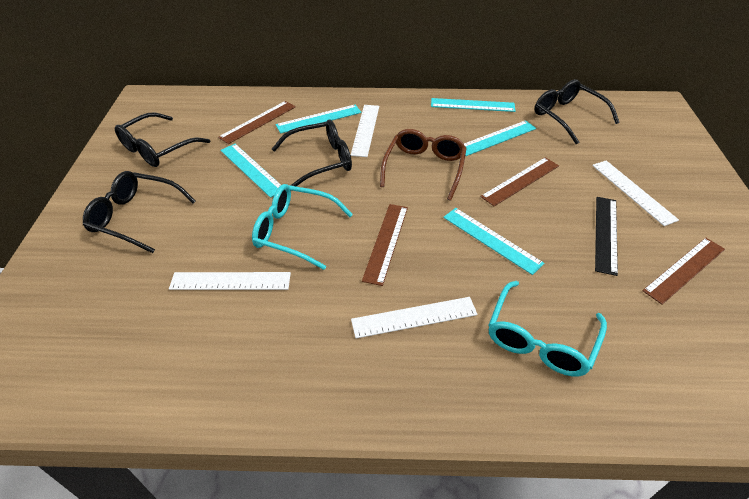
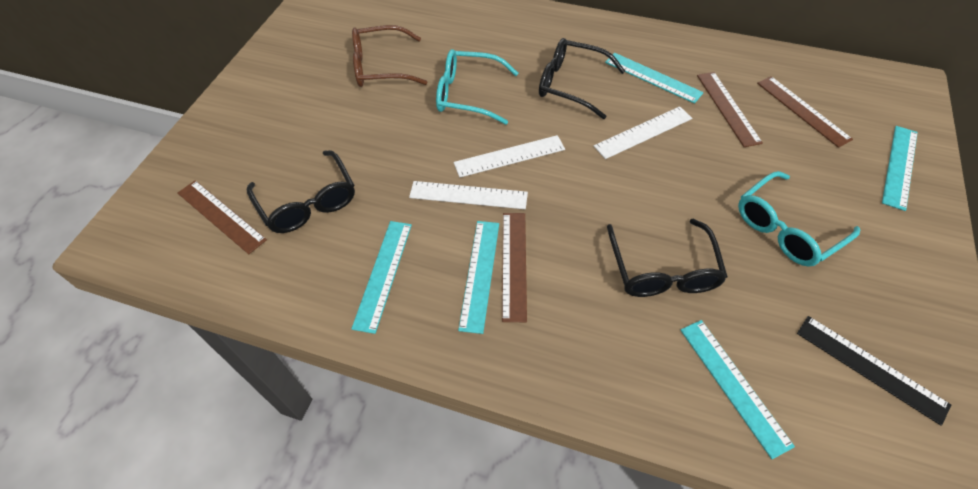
black glasses: 4 -> 3
white ruler: 4 -> 3

